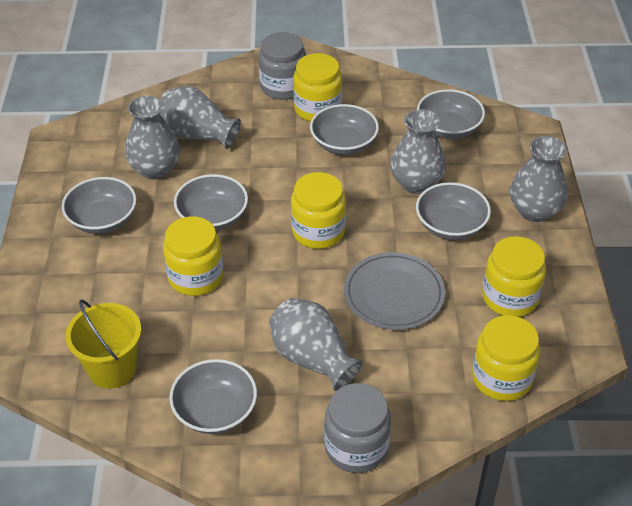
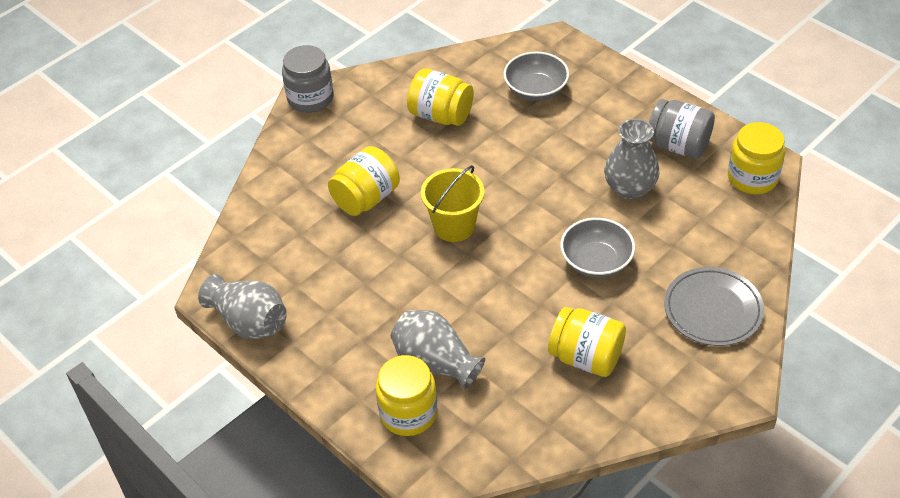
grey bowl: 6 -> 2
grey vase: 5 -> 3

